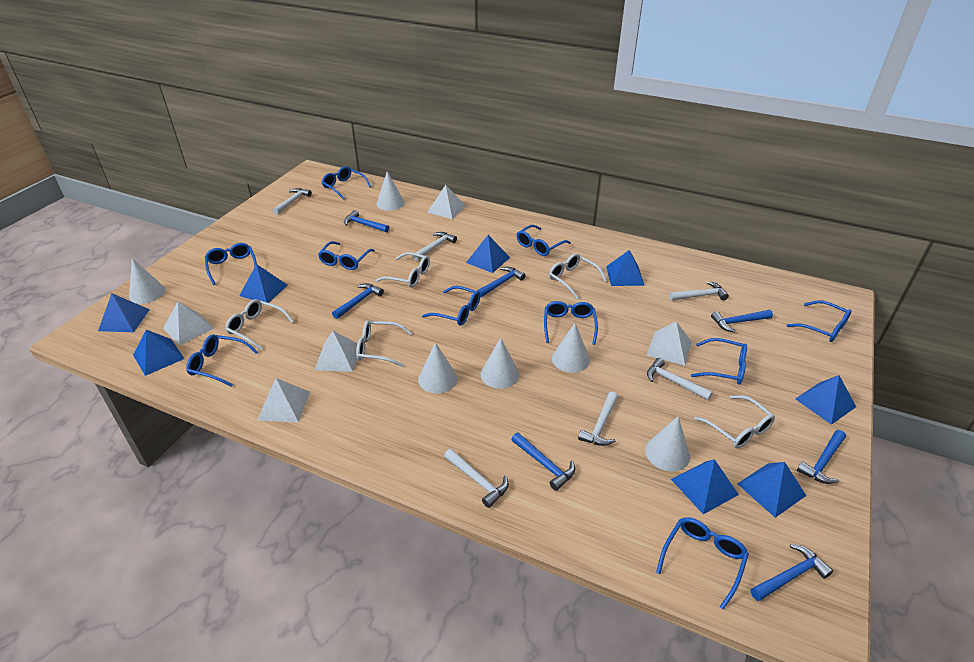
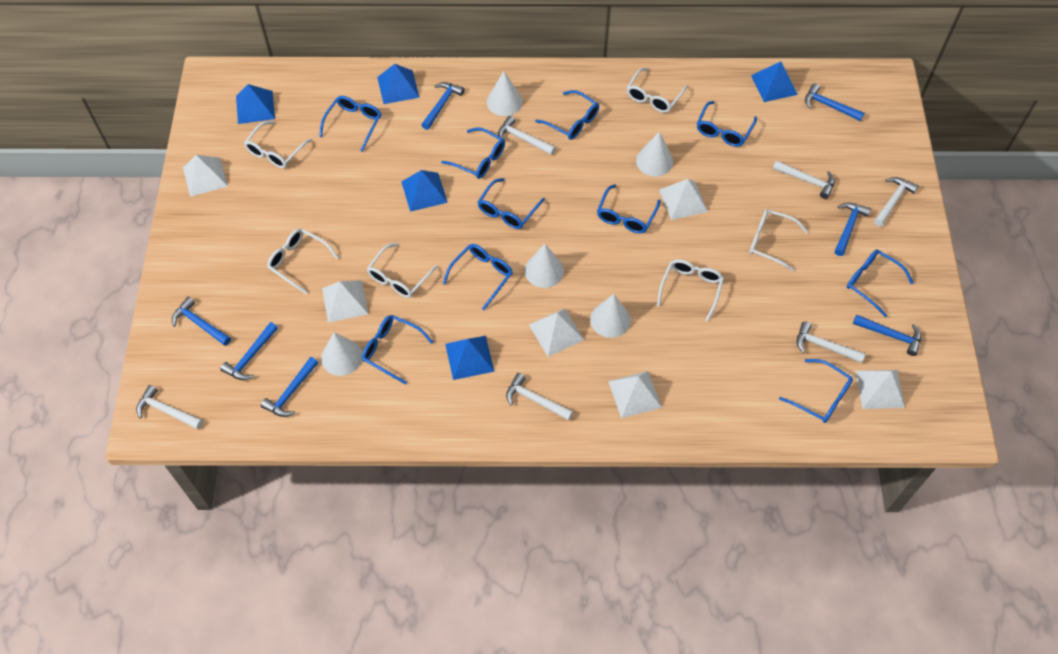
blue pyramid: 8 -> 5
white cone: 6 -> 5
white glasses: 5 -> 6
white pyramid: 5 -> 6

